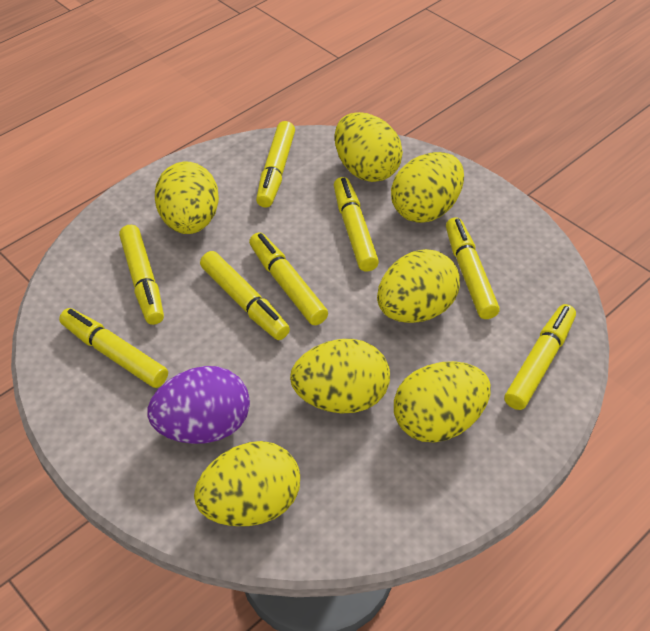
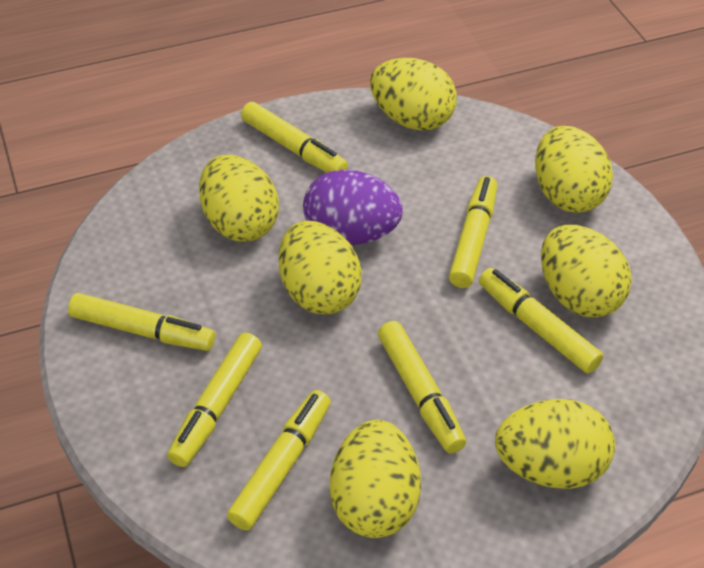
yellow marker: 8 -> 7

